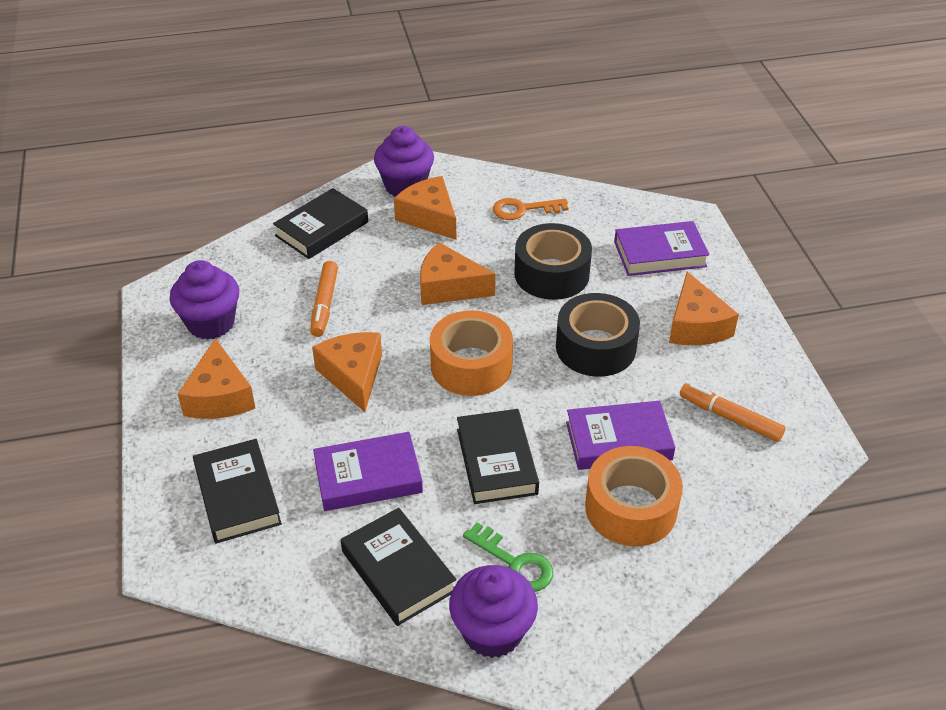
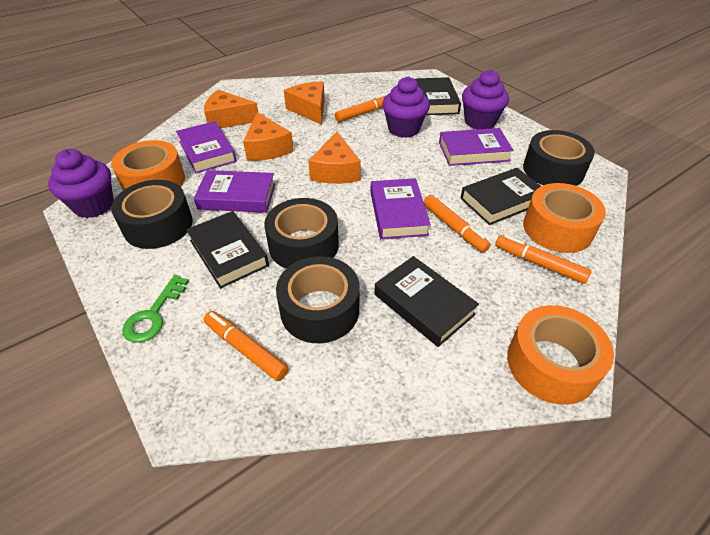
black tape: 2 -> 4
orange cheese: 5 -> 4
orange key: 1 -> 0
orange marker: 2 -> 4
orange tape: 2 -> 3
purple book: 3 -> 4

